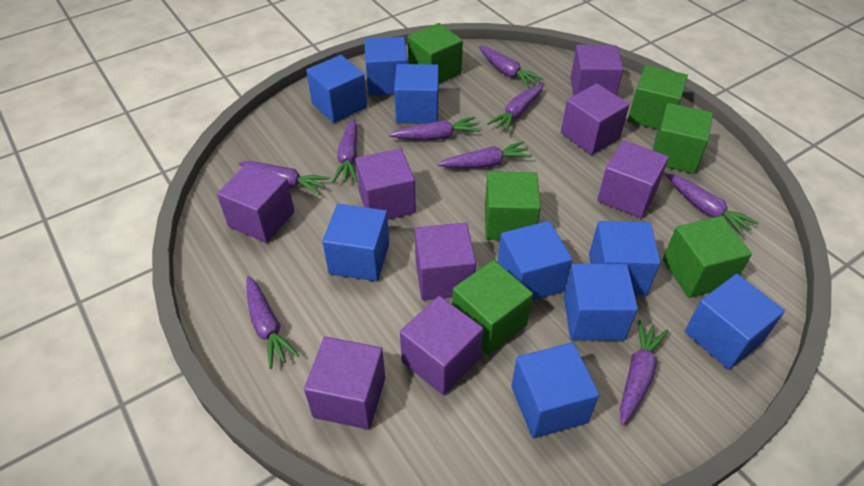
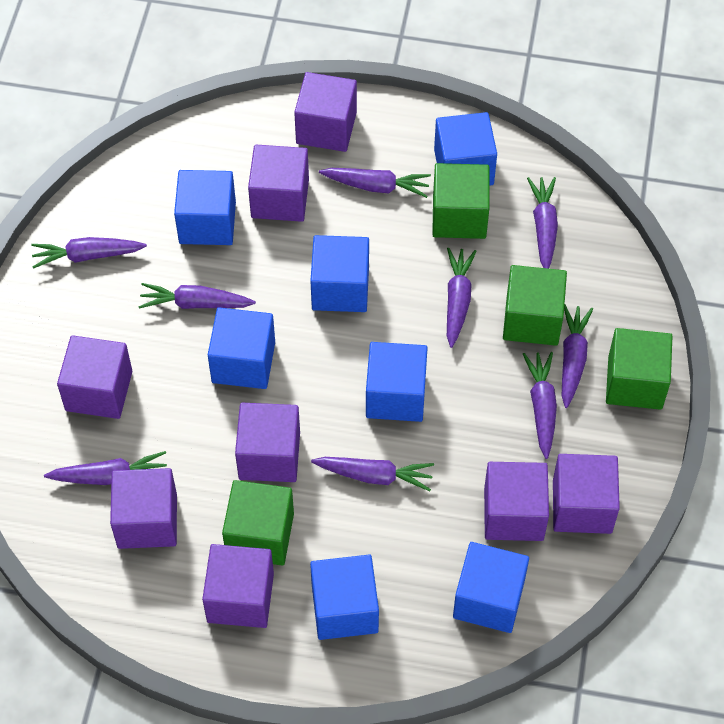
blue cube: 9 -> 7
green cube: 6 -> 4

